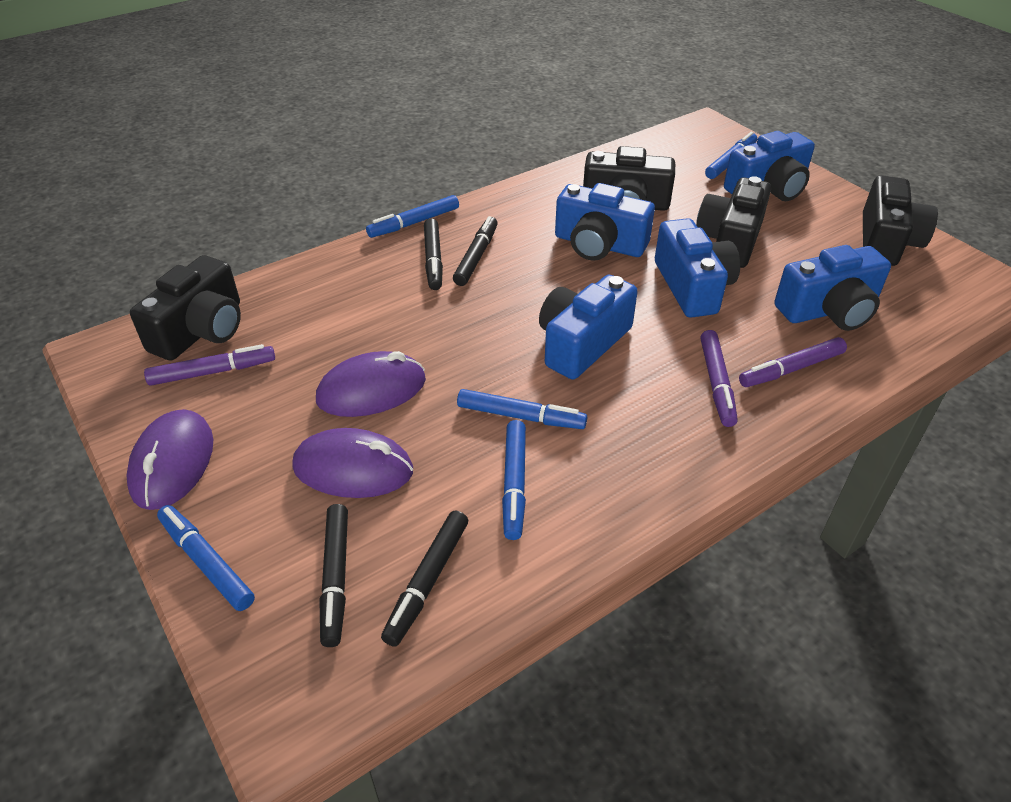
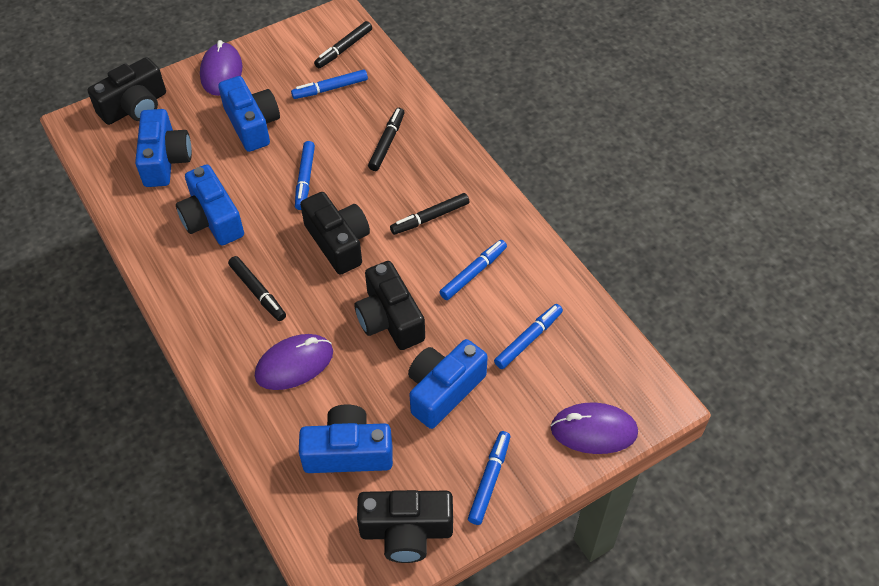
purple marker: 3 -> 0

